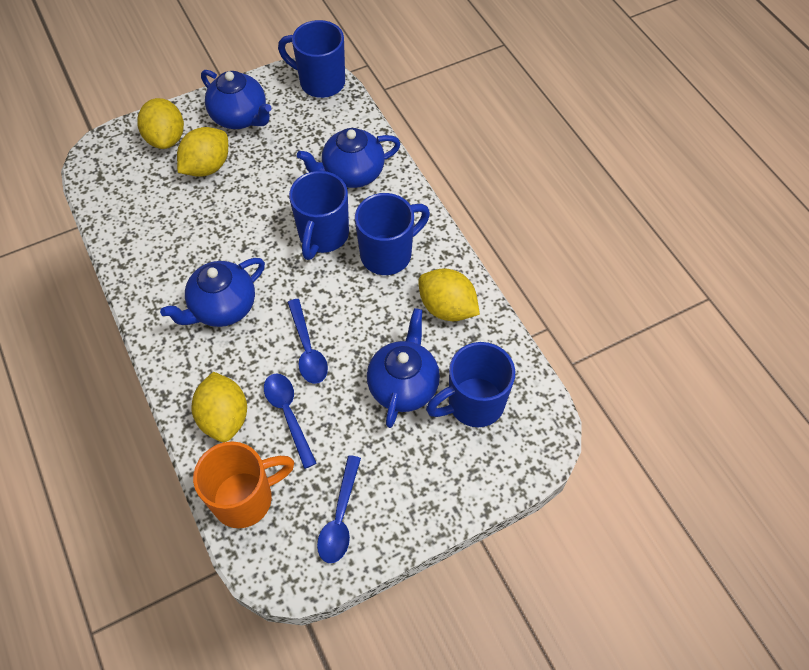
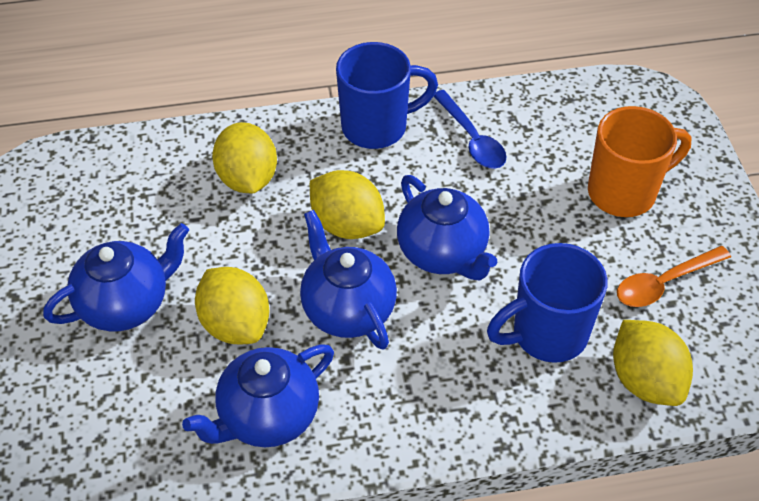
blue mug: 4 -> 2
blue spoon: 3 -> 1
orange spoon: 0 -> 1

